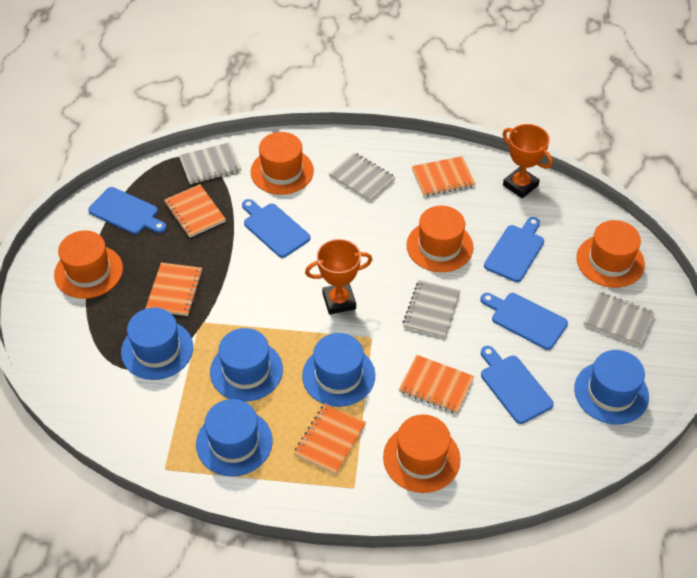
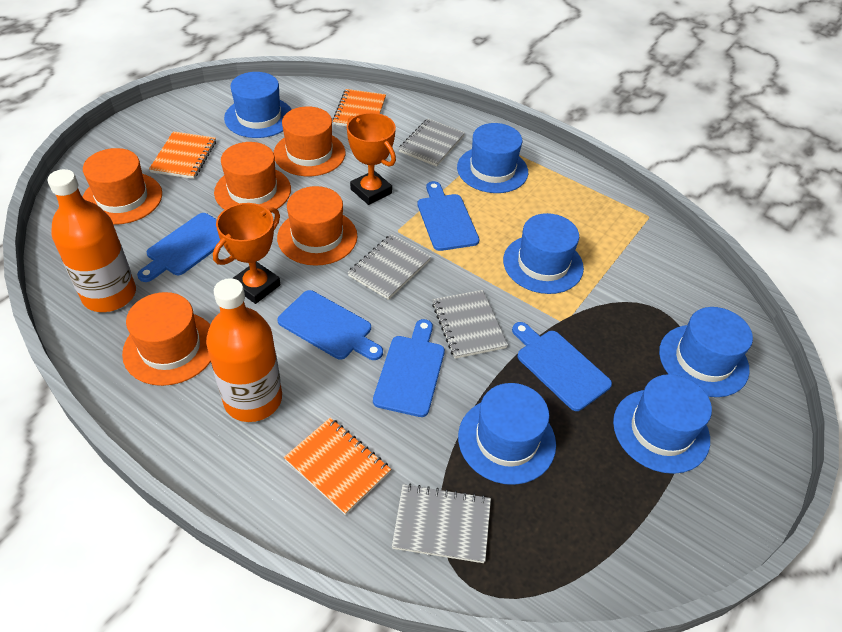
blue hat: 5 -> 6
orange bottle: 0 -> 2
orange notebook: 5 -> 3

